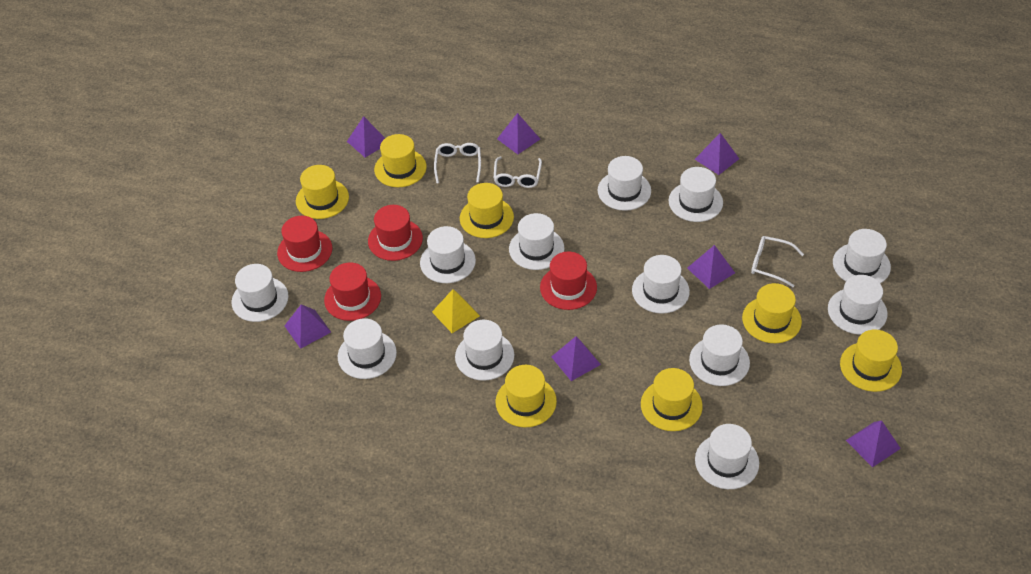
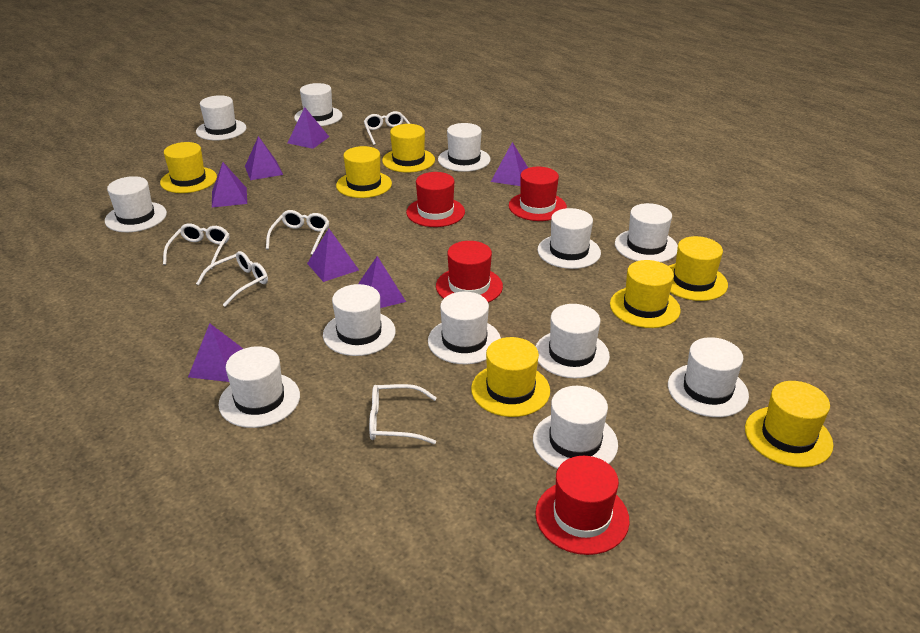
white glasses: 3 -> 5
yellow pyramid: 1 -> 0

